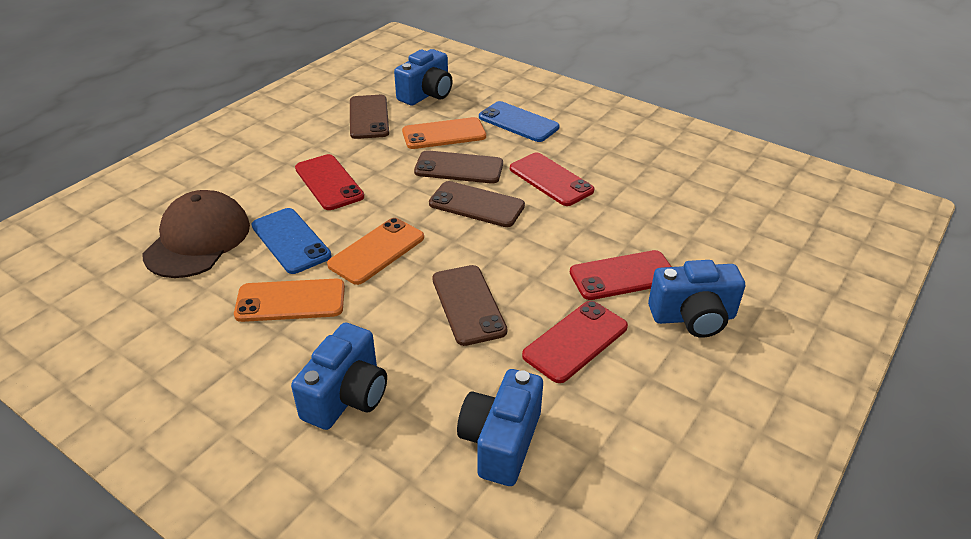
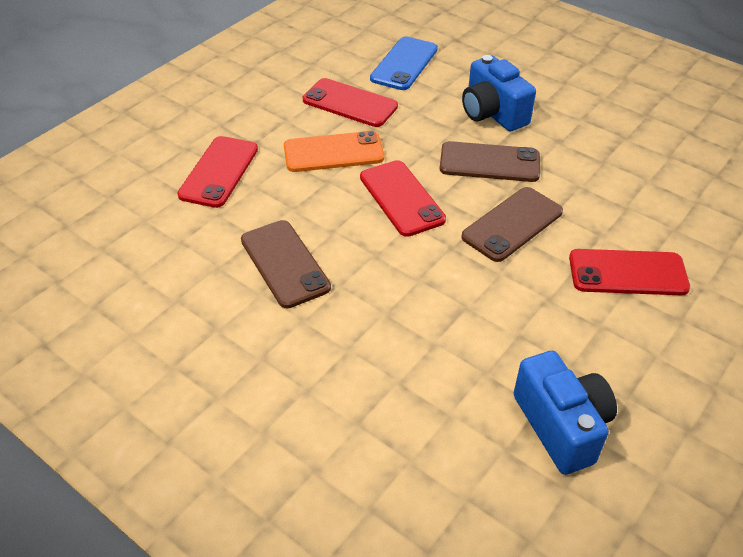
blue camera: 4 -> 2
blue phone: 2 -> 1
brown cap: 1 -> 0
brown phone: 4 -> 3
orange phone: 3 -> 1

